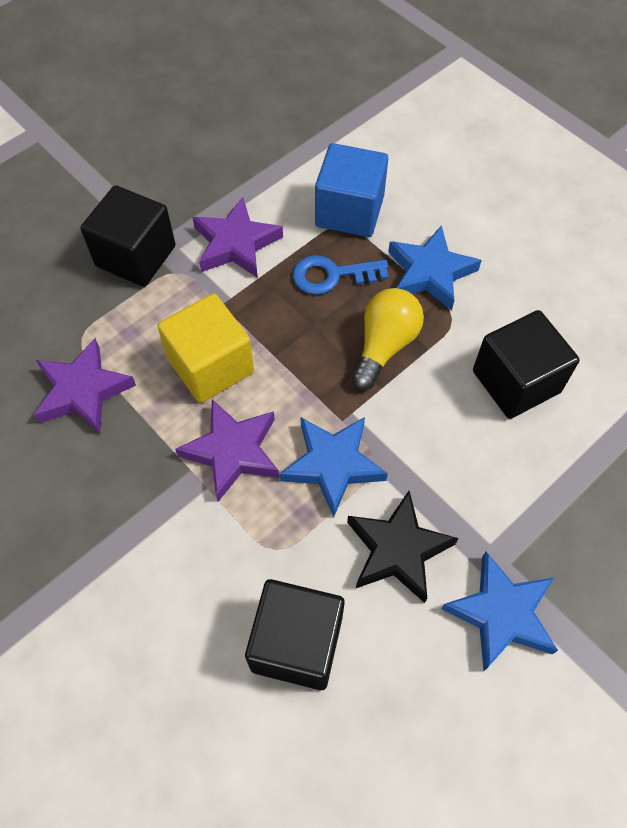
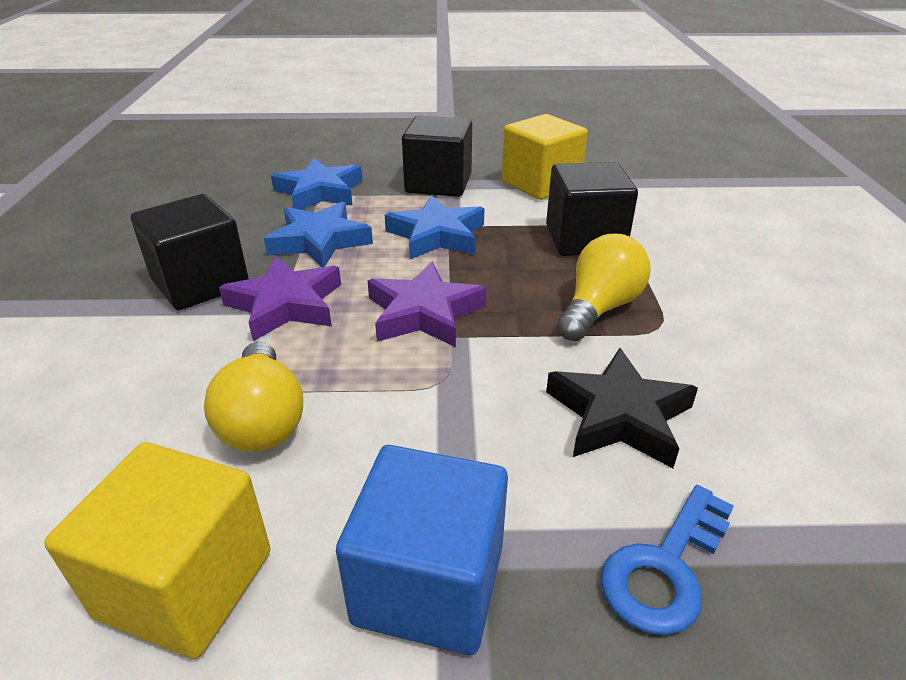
purple star: 3 -> 2
yellow cube: 1 -> 2
yellow light bulb: 1 -> 2

